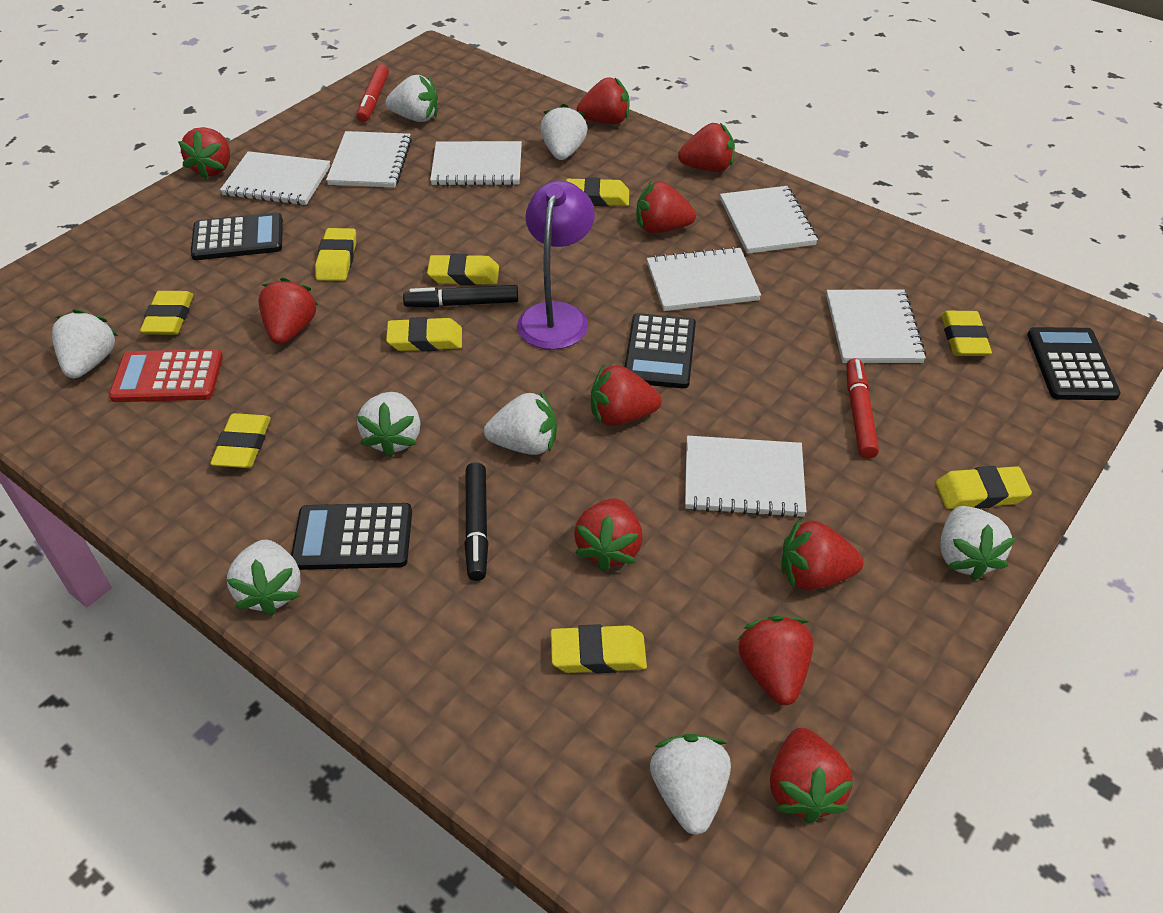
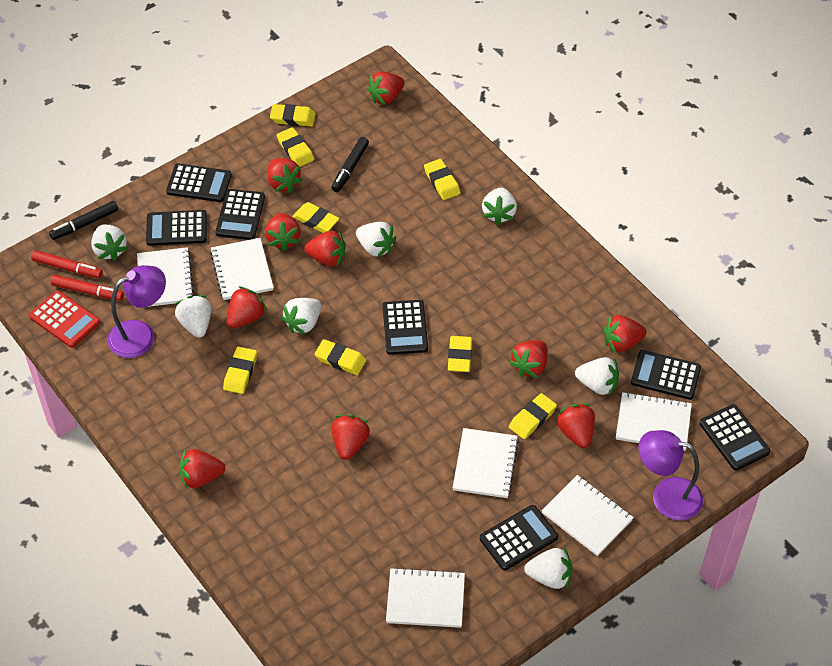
black calculator: 4 -> 7
purple lamp: 1 -> 2
white notebook: 7 -> 6
white strawberry: 8 -> 7
yellow eraser: 9 -> 8

